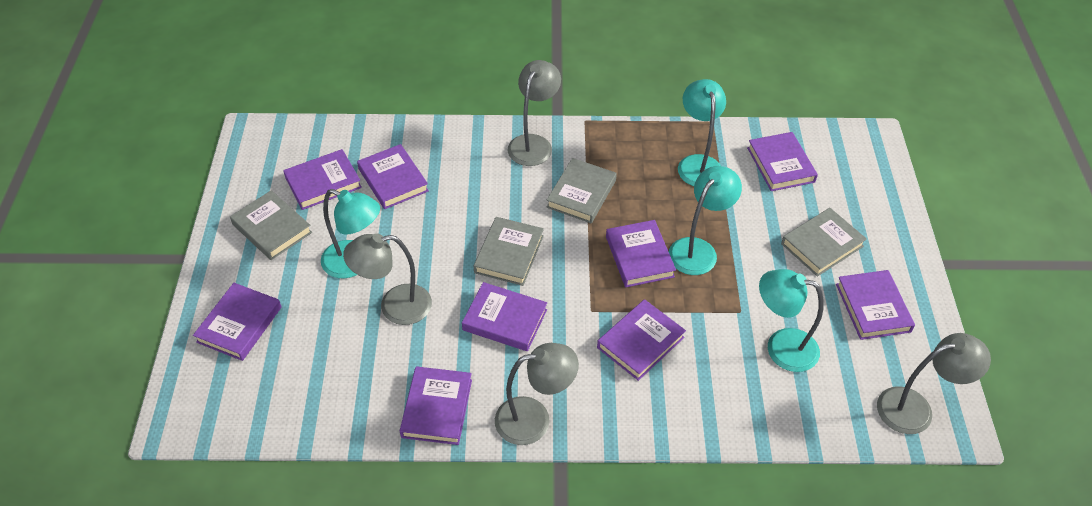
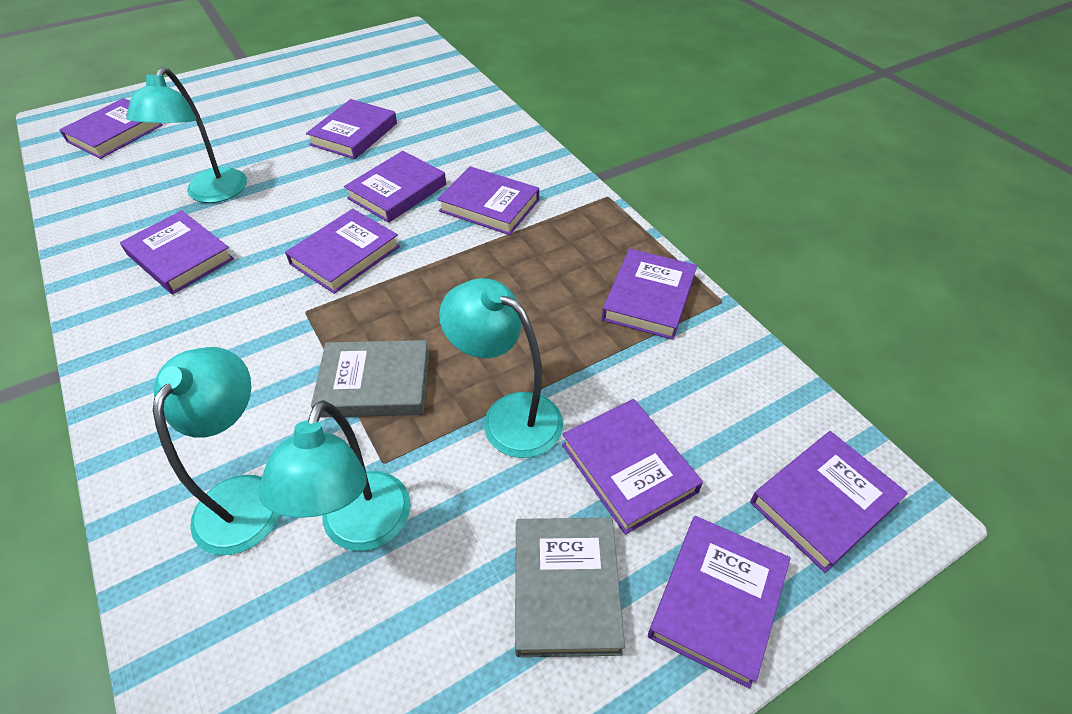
grey book: 4 -> 2
grey lamp: 4 -> 0
purple book: 9 -> 10

